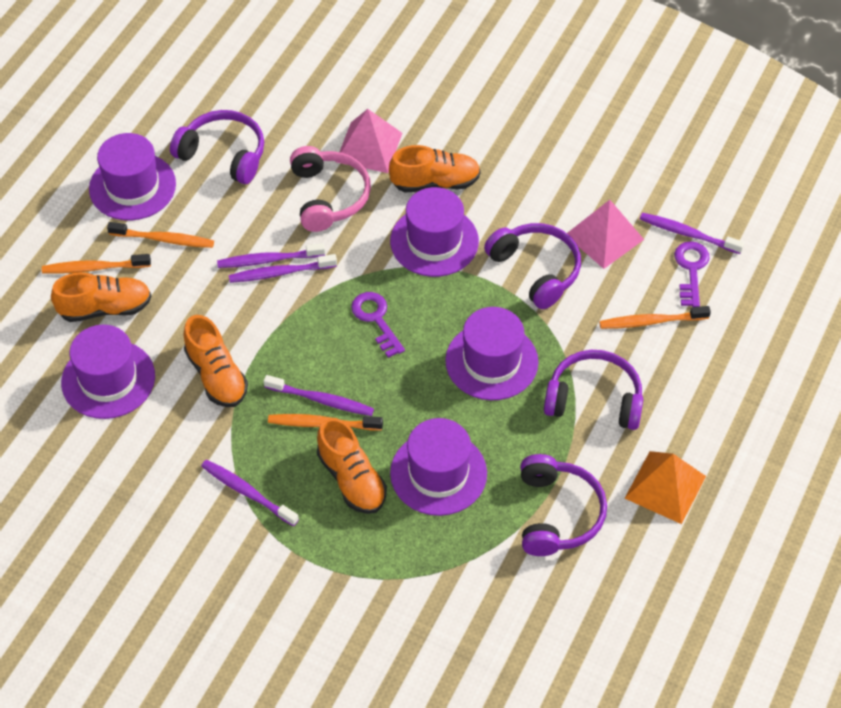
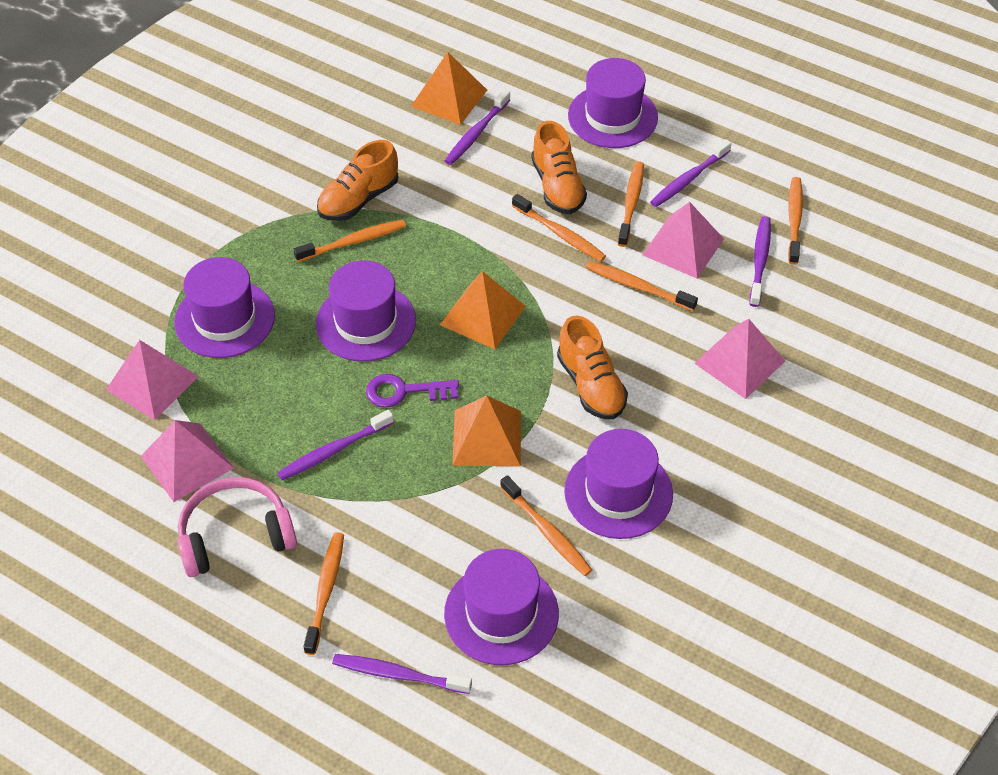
orange pyramid: 1 -> 3
orange shoe: 4 -> 3
orange toothbrush: 4 -> 7
pink pyramid: 2 -> 4
purple headphones: 4 -> 0
purple key: 2 -> 1

